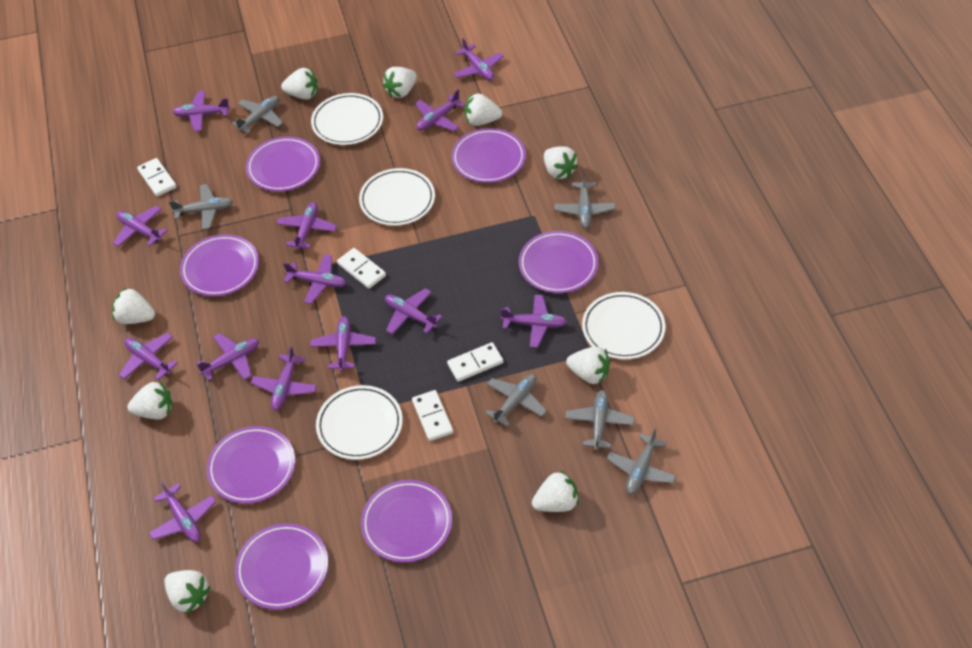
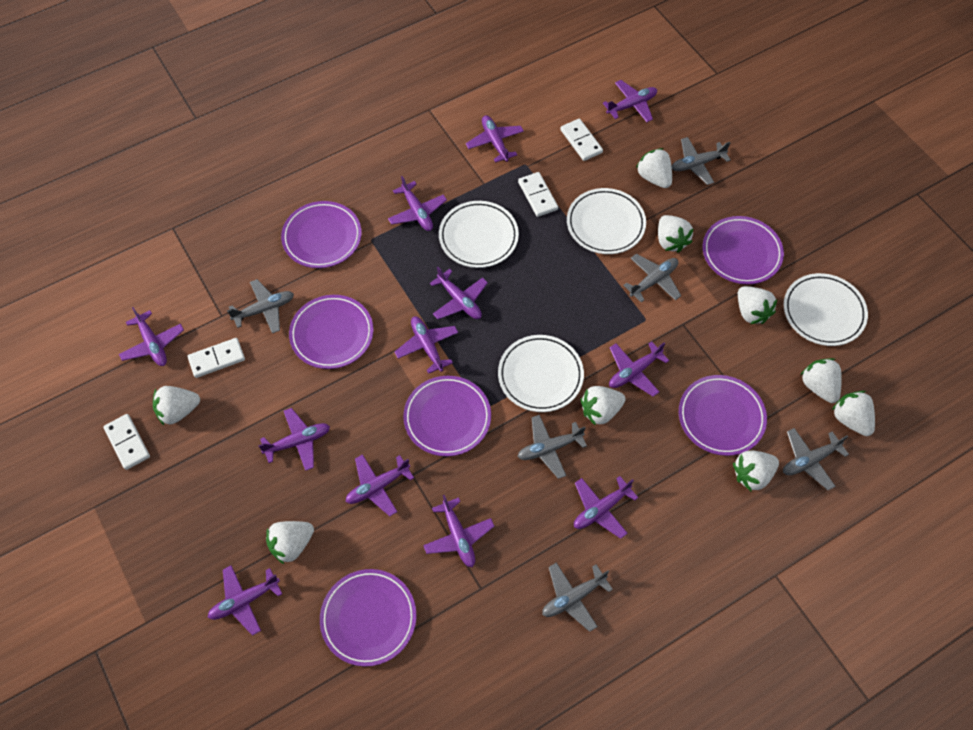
purple plane: 13 -> 12
purple plate: 7 -> 6

